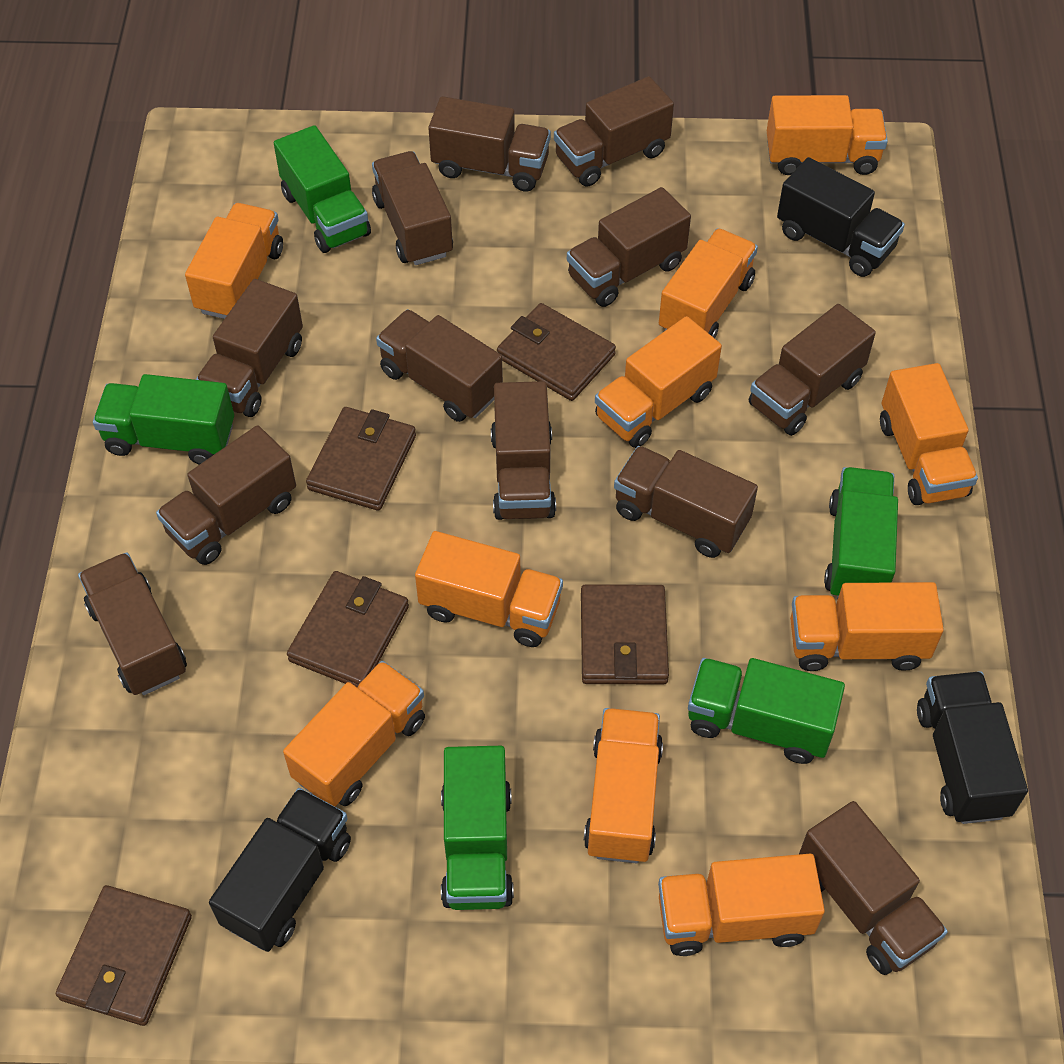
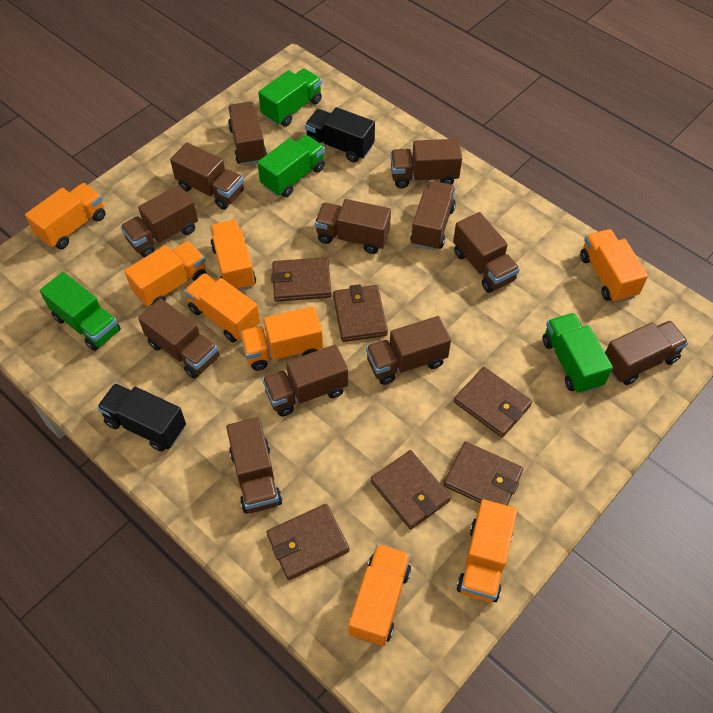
black truck: 3 -> 2
brown wallet: 5 -> 6
green truck: 5 -> 4
orange truck: 10 -> 8

